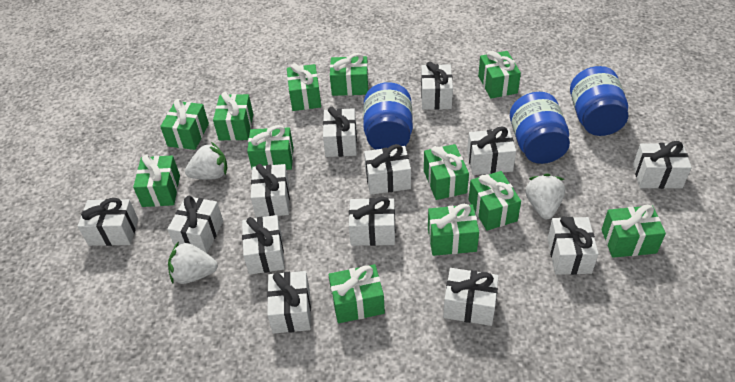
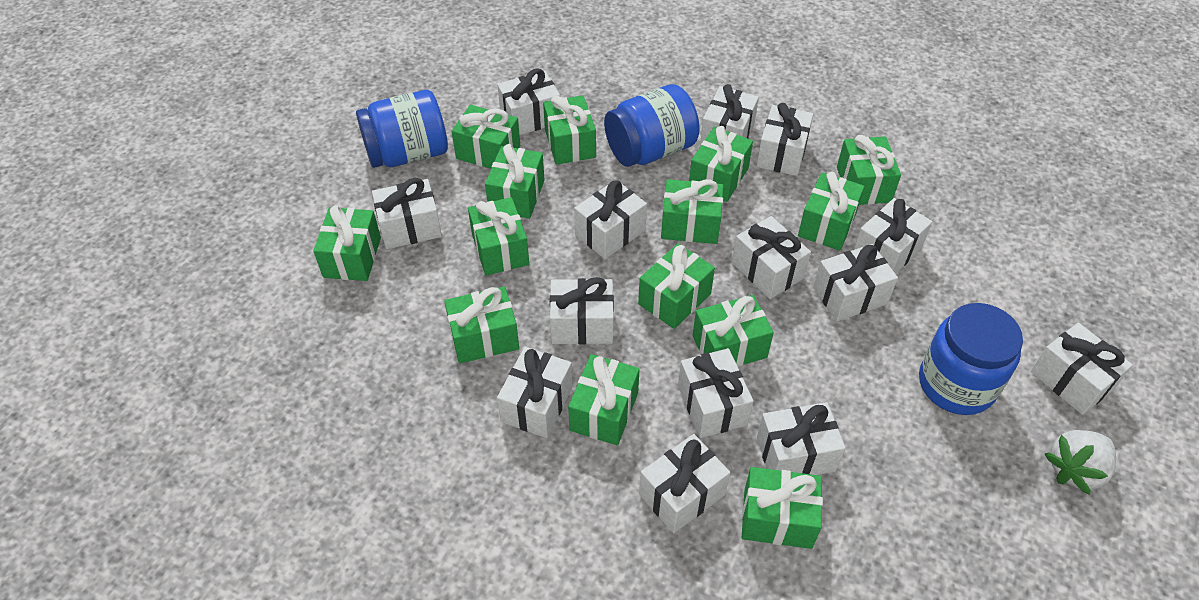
green gift: 12 -> 14
white gift: 13 -> 14
white strawberry: 3 -> 1

